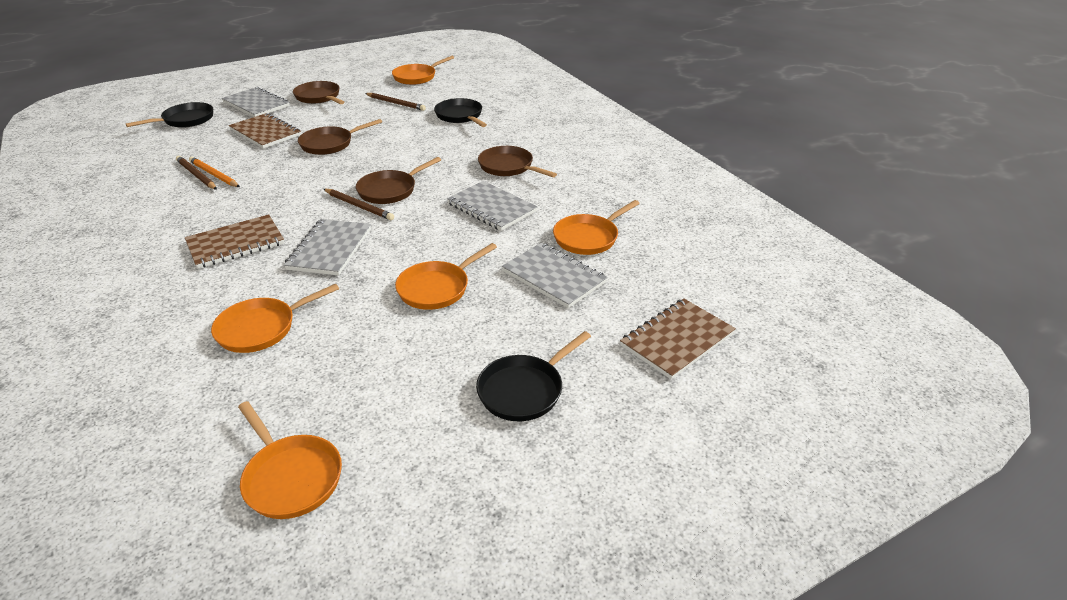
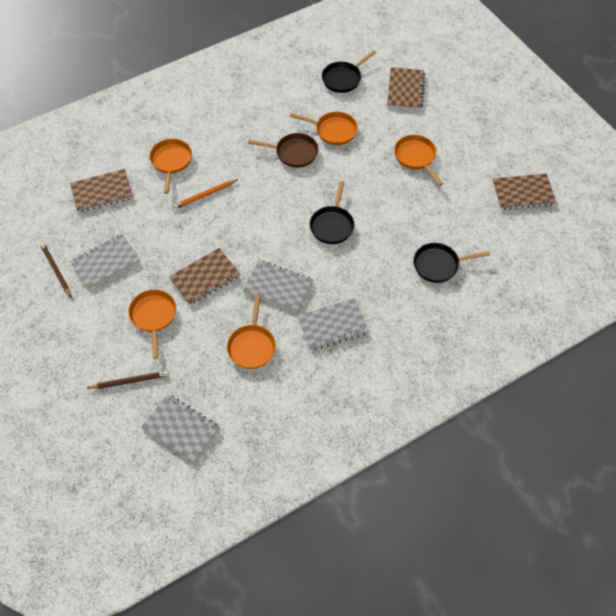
brown notebook: 3 -> 4
brown pan: 4 -> 1
brown pencil: 3 -> 2

